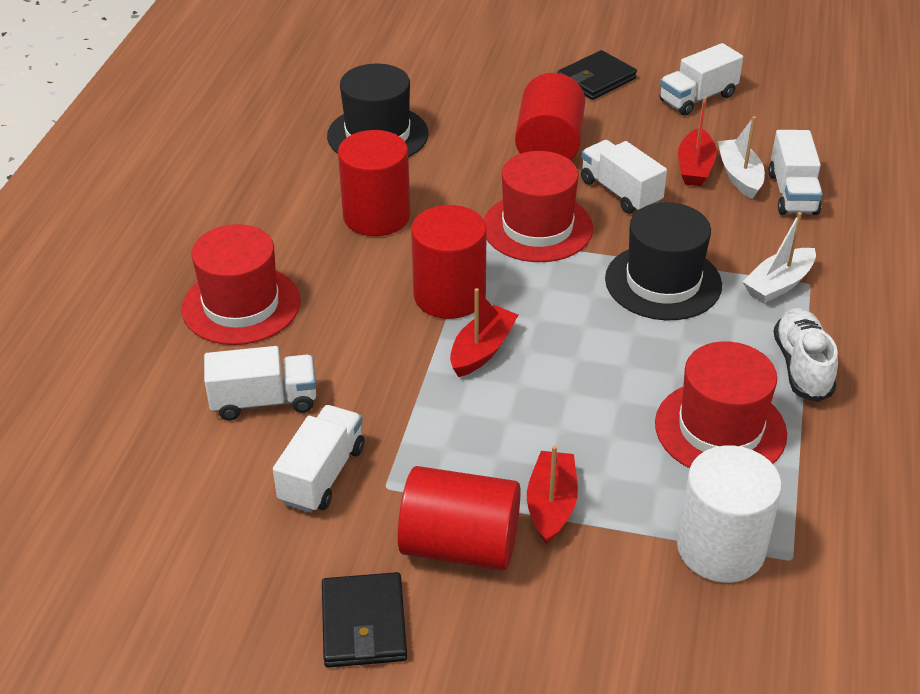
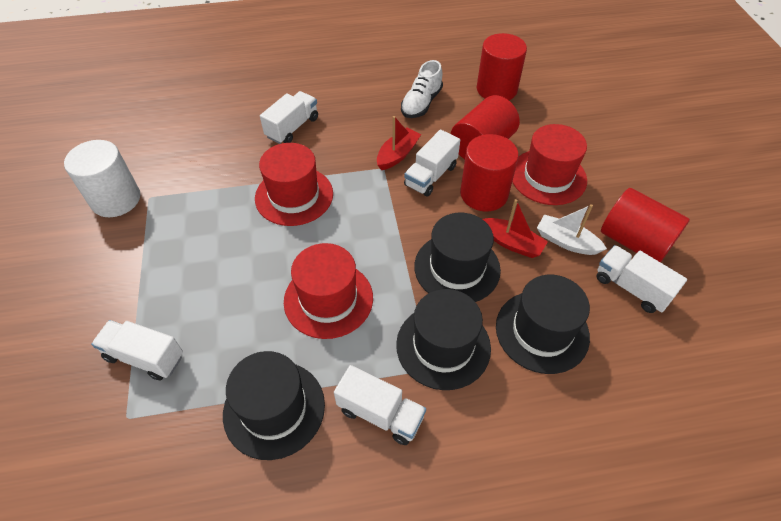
black hat: 2 -> 4
black wallet: 2 -> 0
red boat: 3 -> 2
white boat: 2 -> 1

